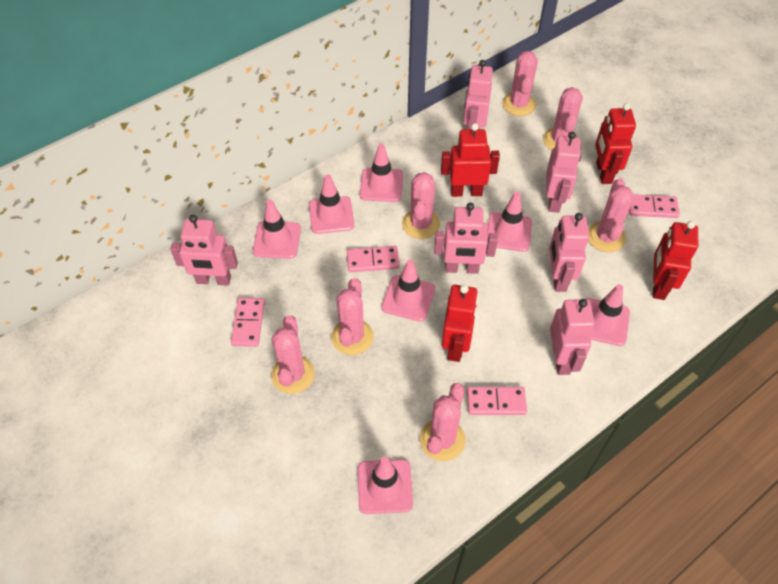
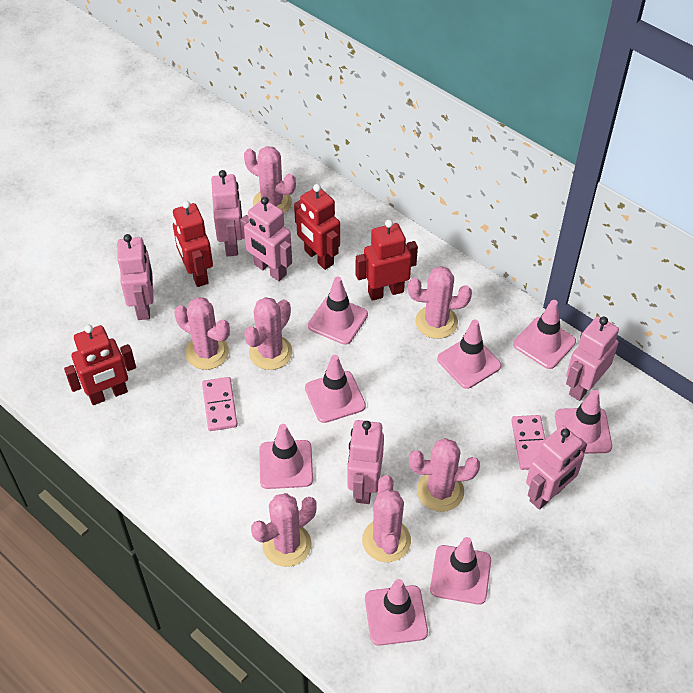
pink domino: 4 -> 2
pink traffic cone: 7 -> 8

